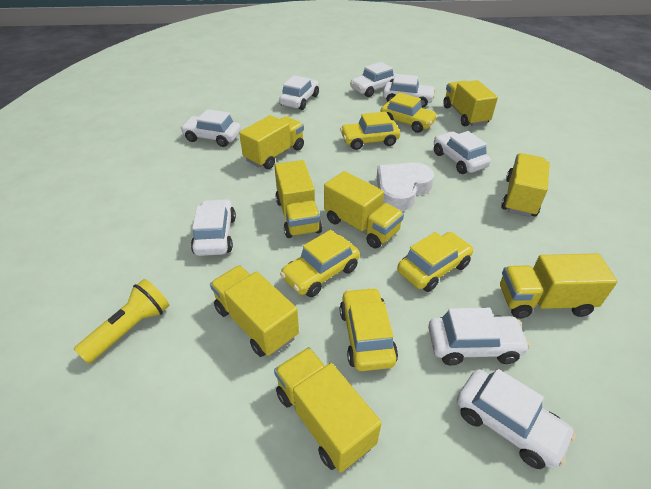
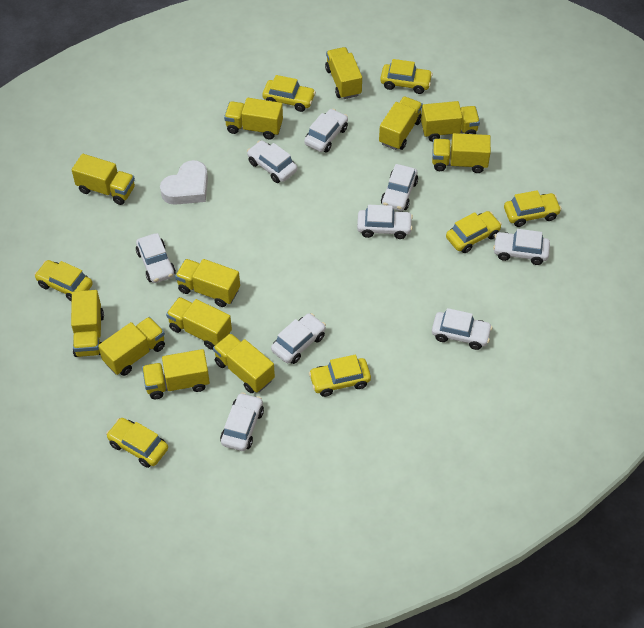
white car: 8 -> 9
yellow car: 5 -> 7
yellow flashlight: 1 -> 0
yellow truck: 8 -> 12

